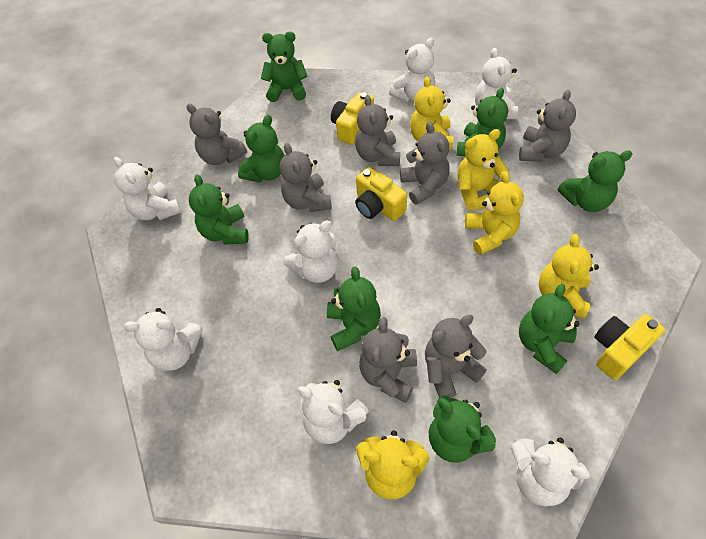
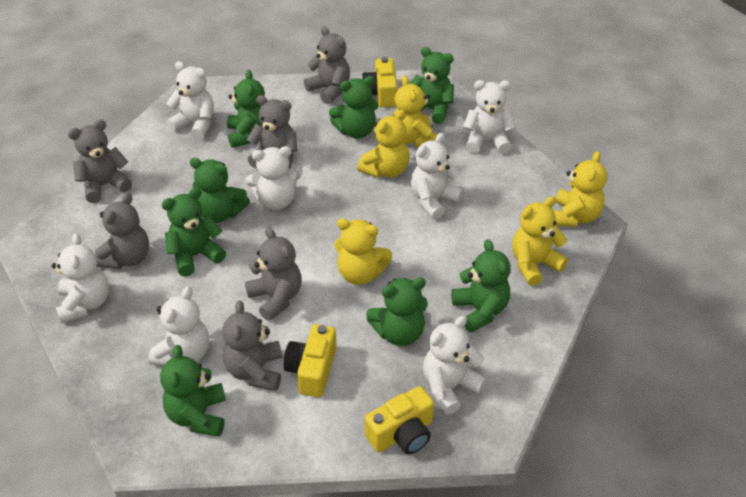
grey teddy bear: 7 -> 6

